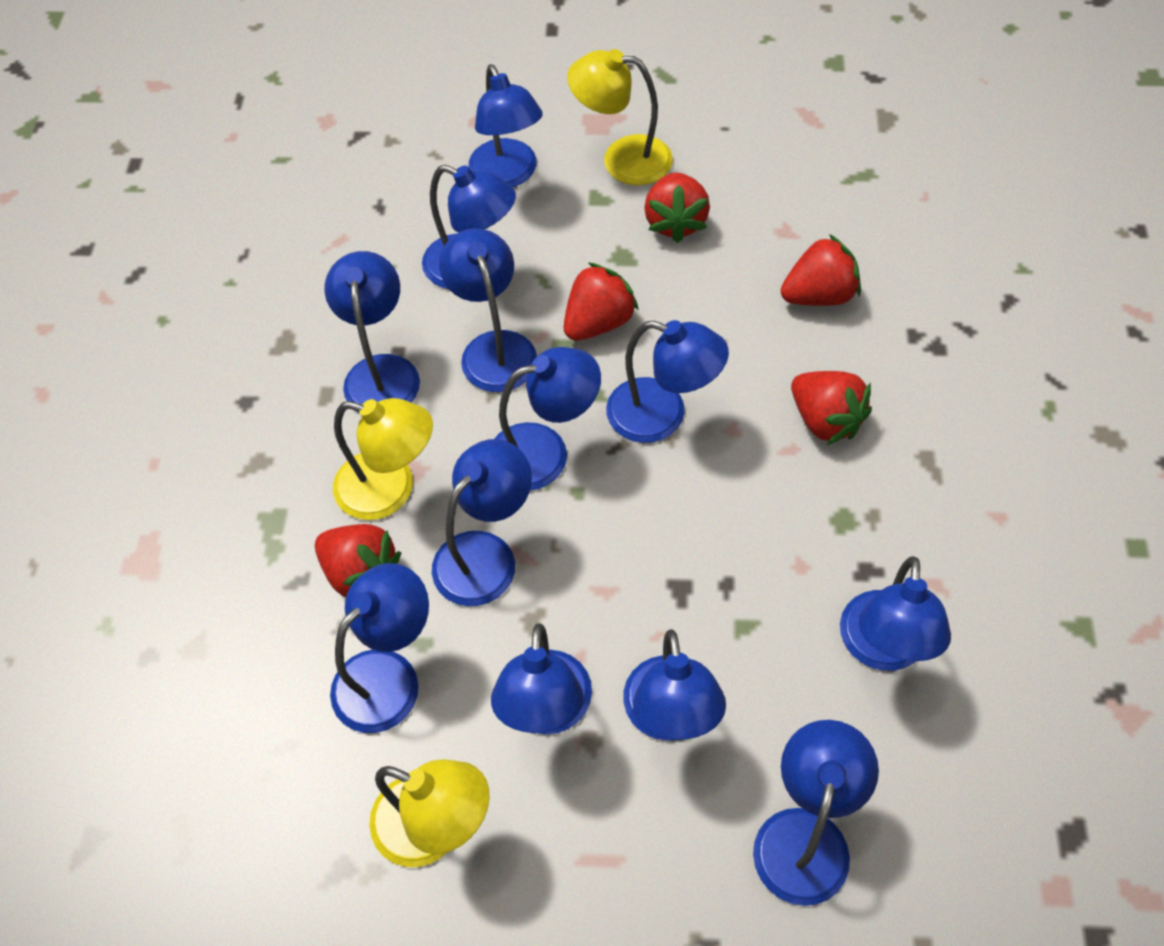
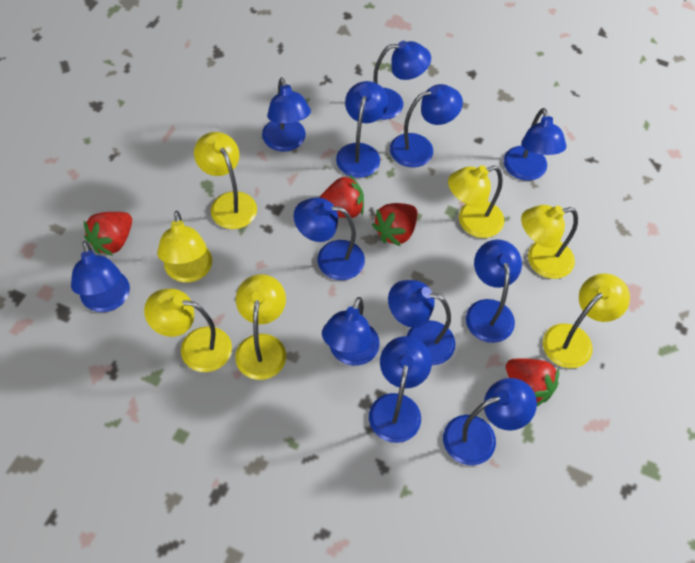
red strawberry: 5 -> 4
yellow lamp: 3 -> 7

